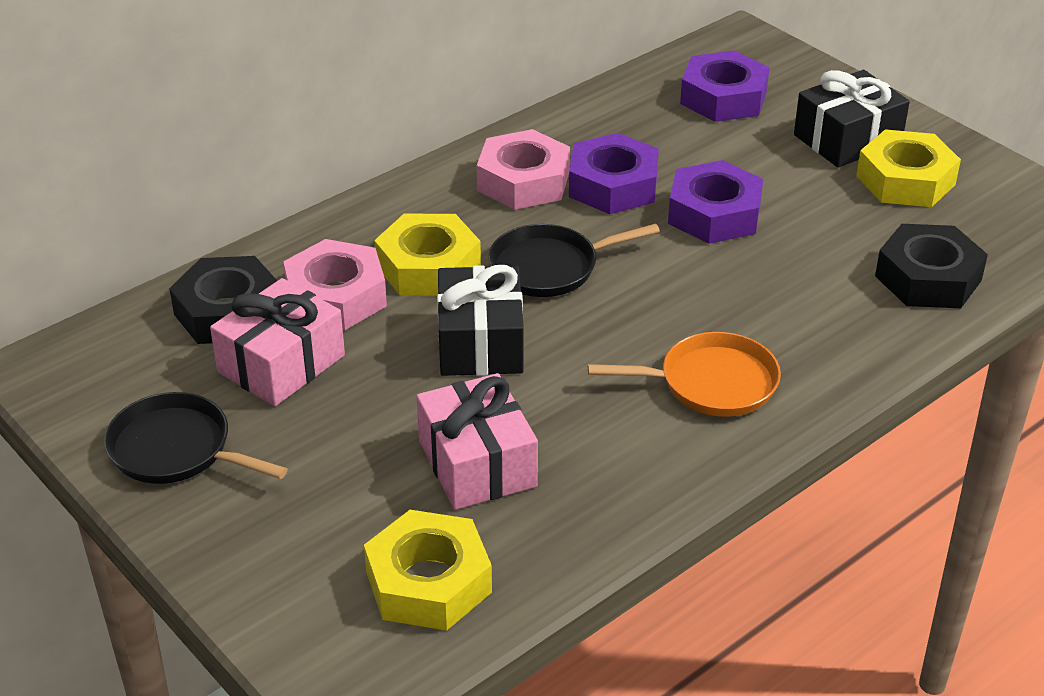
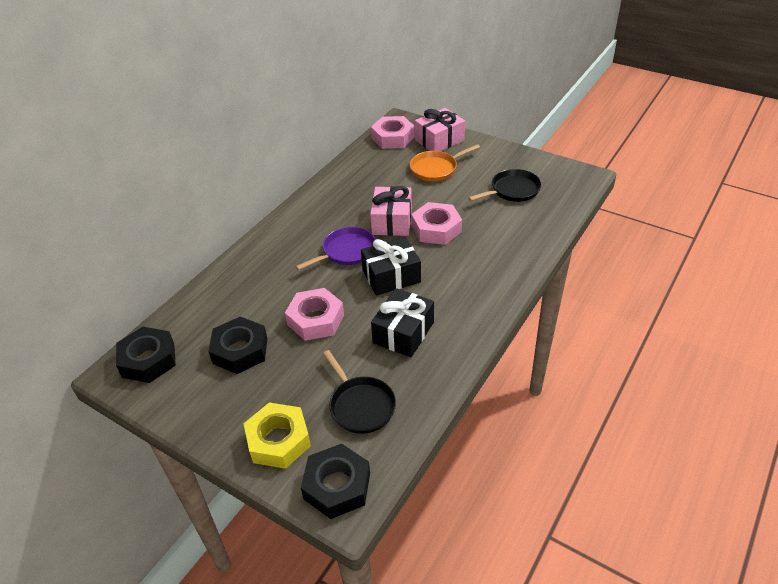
black nut: 2 -> 3
pink nut: 2 -> 3
purple nut: 3 -> 0
purple pan: 0 -> 1
yellow nut: 3 -> 1

